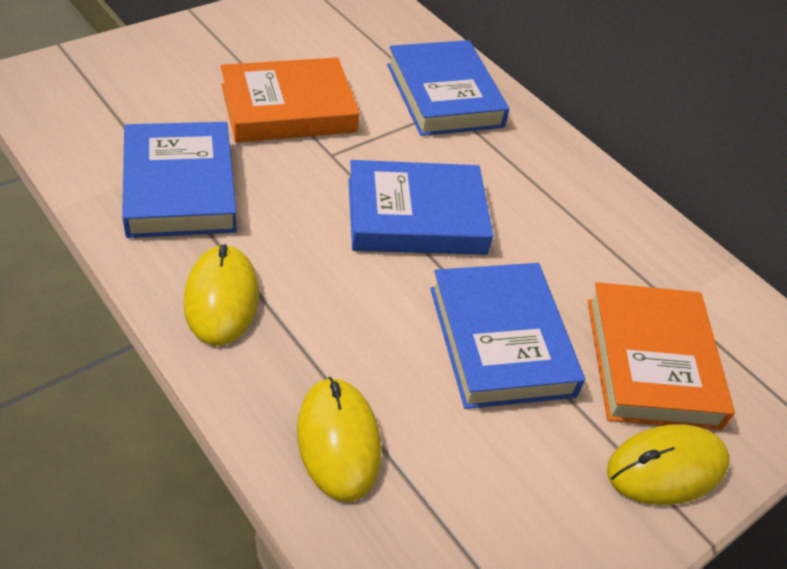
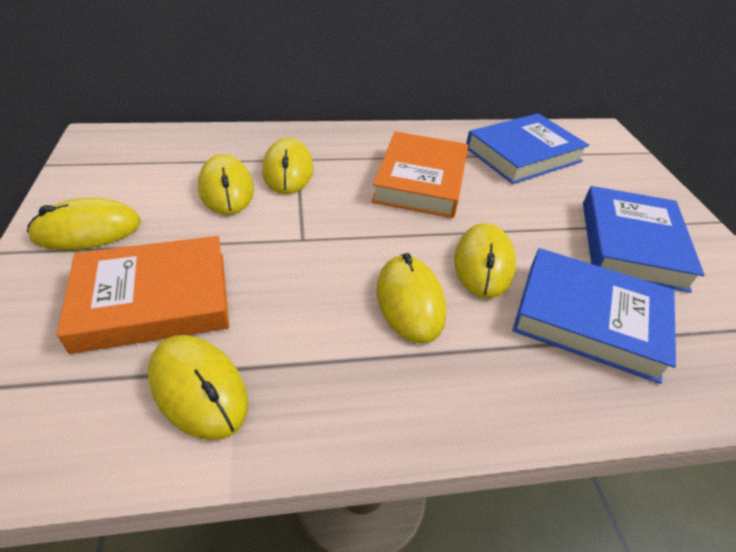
blue book: 4 -> 3
yellow mouse: 3 -> 6

